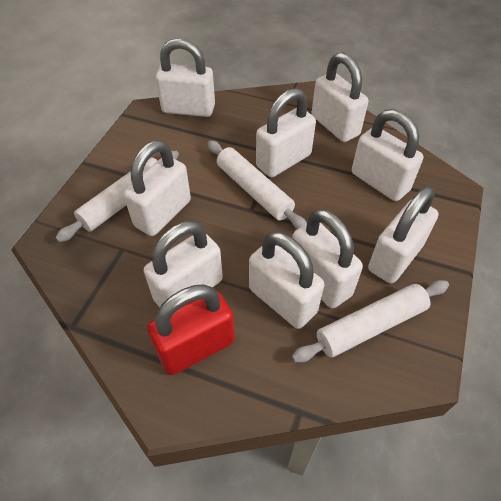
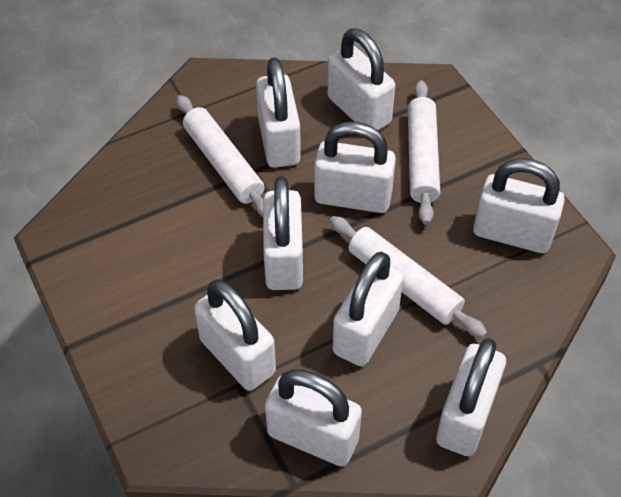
red padlock: 1 -> 0

